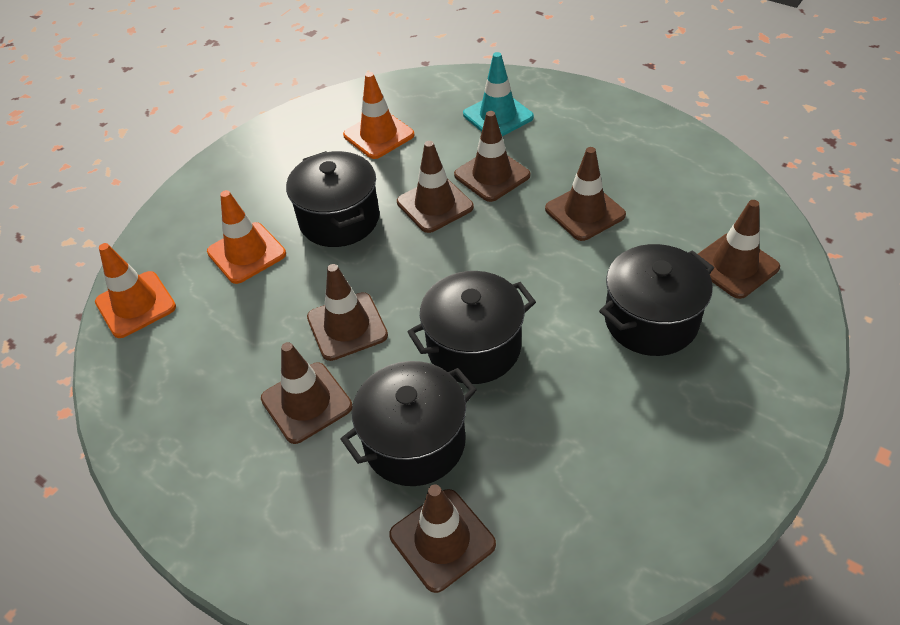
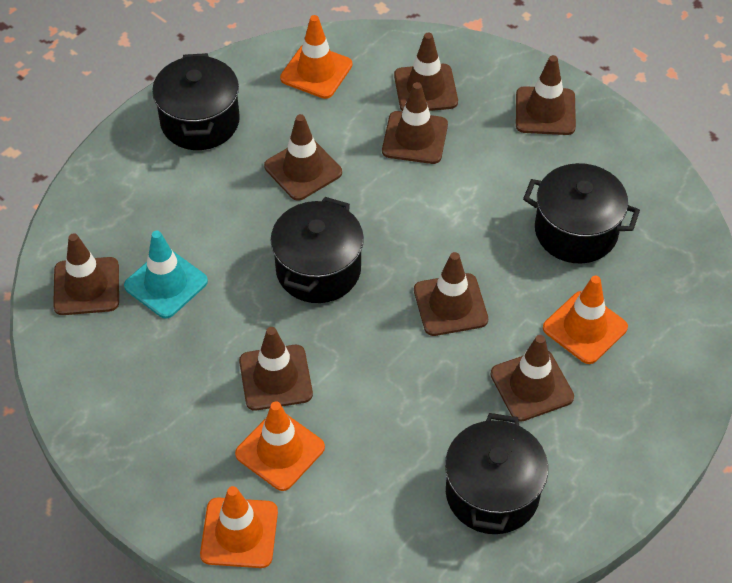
brown traffic cone: 7 -> 8
orange traffic cone: 3 -> 4

